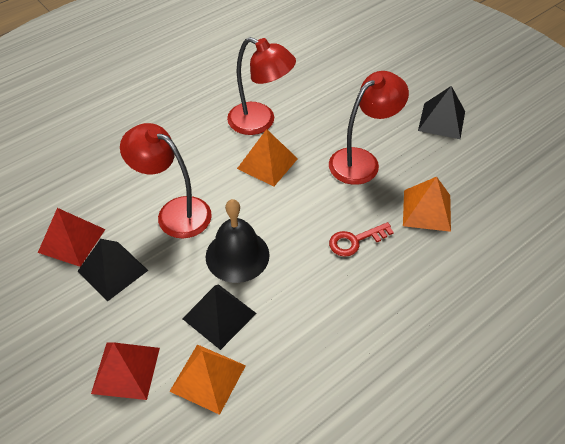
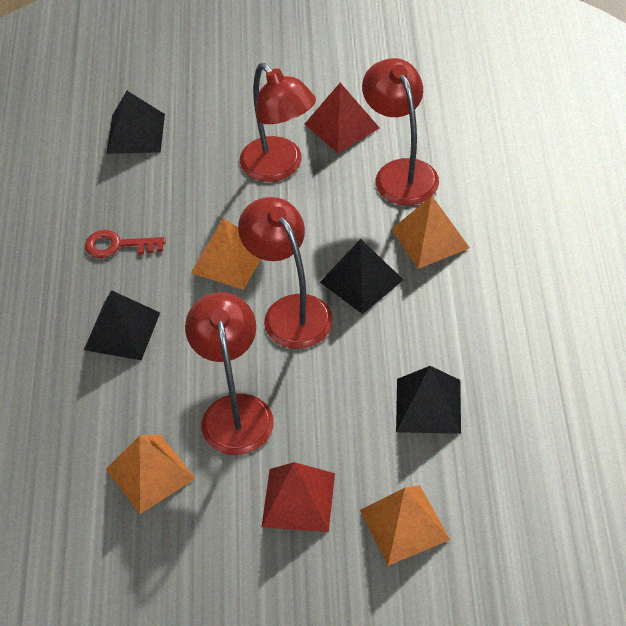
black bell: 1 -> 0
black pyramid: 3 -> 4
orange pyramid: 3 -> 4
red lamp: 3 -> 4

